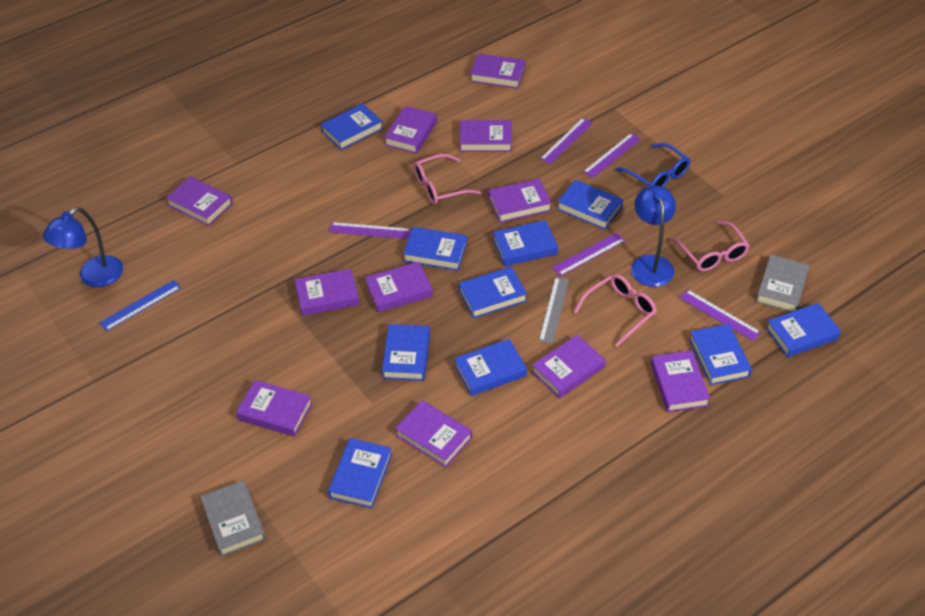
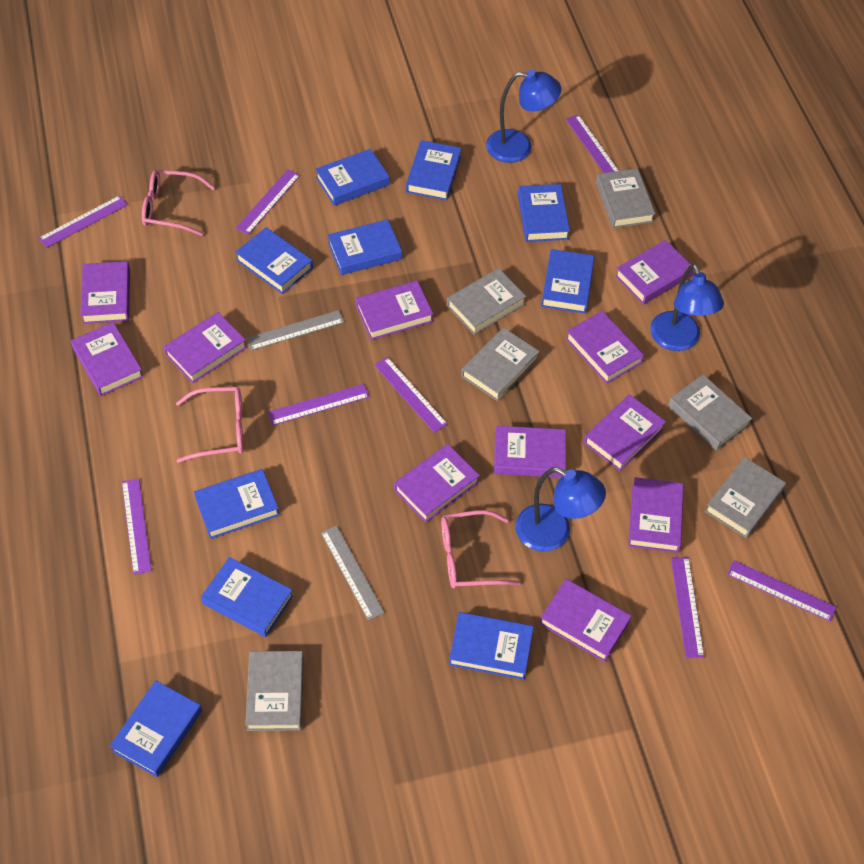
blue glasses: 1 -> 0
blue lamp: 2 -> 3
blue ruler: 1 -> 0
grey book: 2 -> 6
grey ruler: 1 -> 2
purple ruler: 5 -> 8

